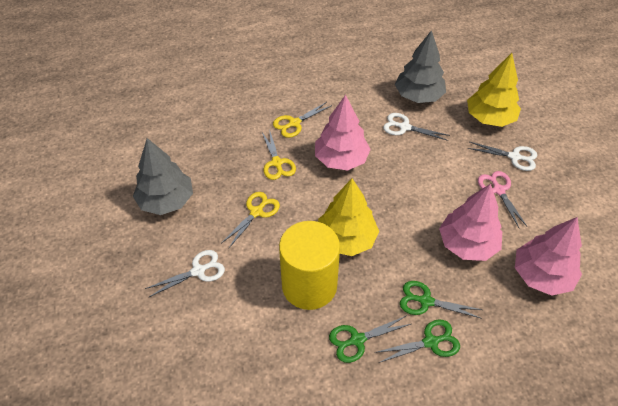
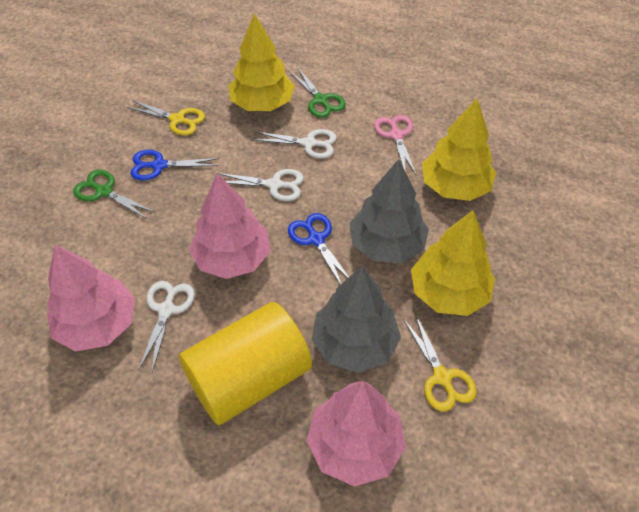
blue scissors: 0 -> 2
green scissors: 3 -> 2
yellow scissors: 3 -> 2
yellow tree: 2 -> 3

